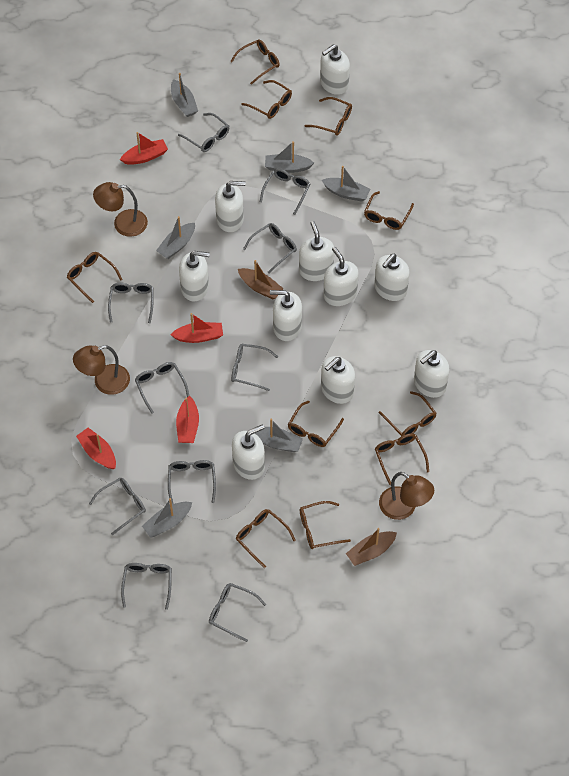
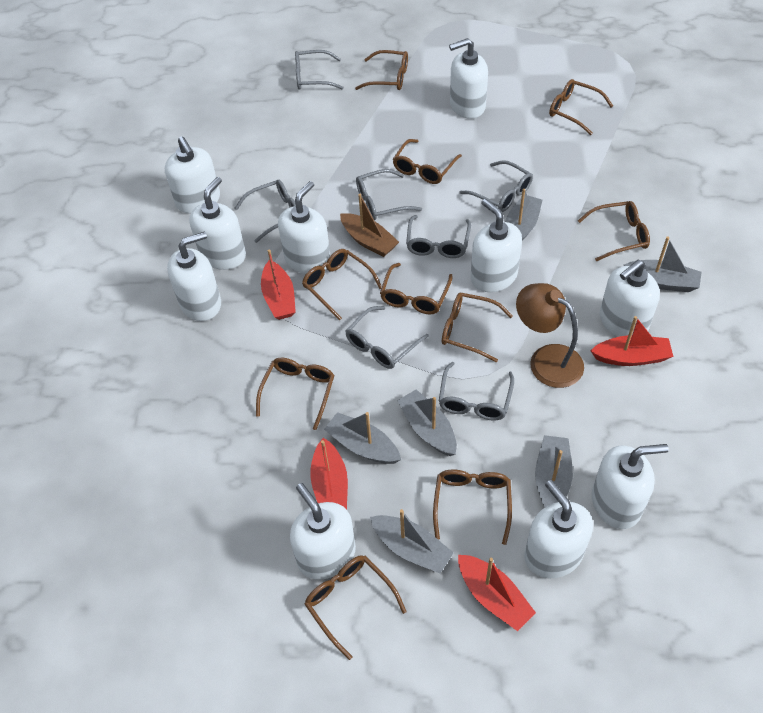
brown boat: 2 -> 1
brown lamp: 3 -> 1
grey glasses: 10 -> 7

